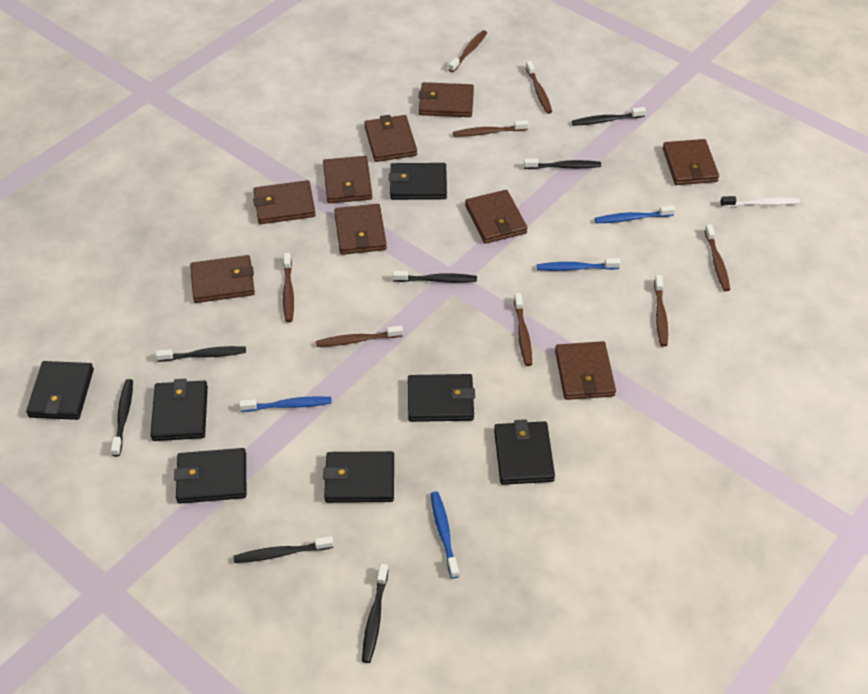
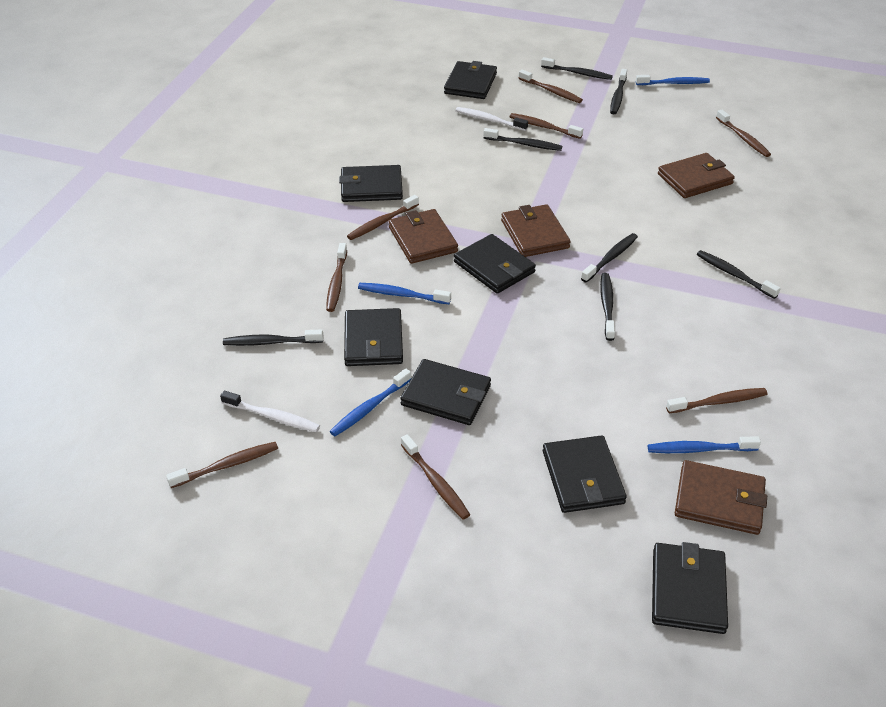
brown wallet: 9 -> 4
white toothbrush: 1 -> 2

